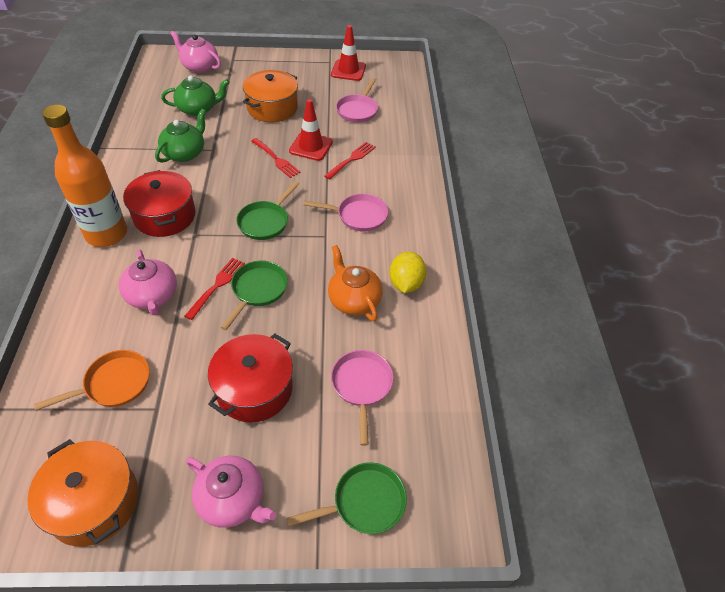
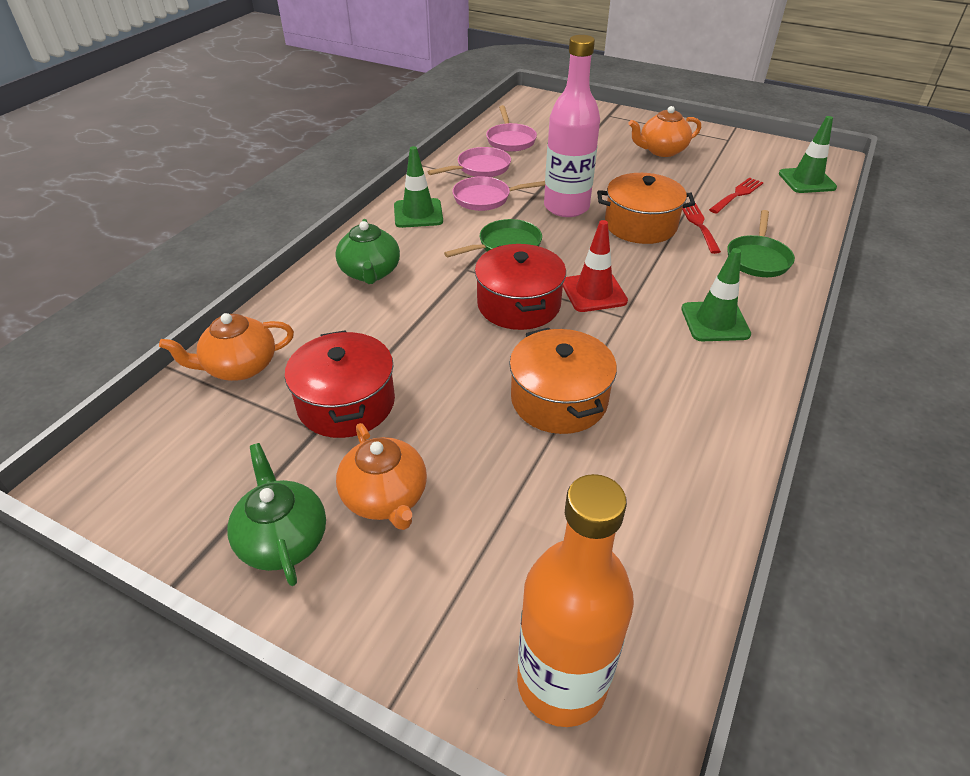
green pan: 3 -> 2
green traffic cone: 0 -> 3
orange pan: 1 -> 0
orange teapot: 1 -> 3
pink bottle: 0 -> 1
pink teapot: 3 -> 0
red fork: 3 -> 2
red traffic cone: 2 -> 1
yellow lemon: 1 -> 0

